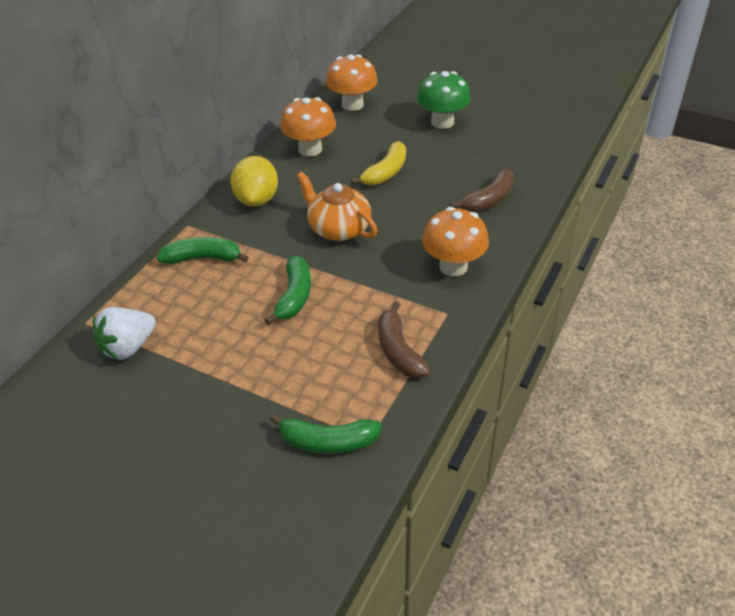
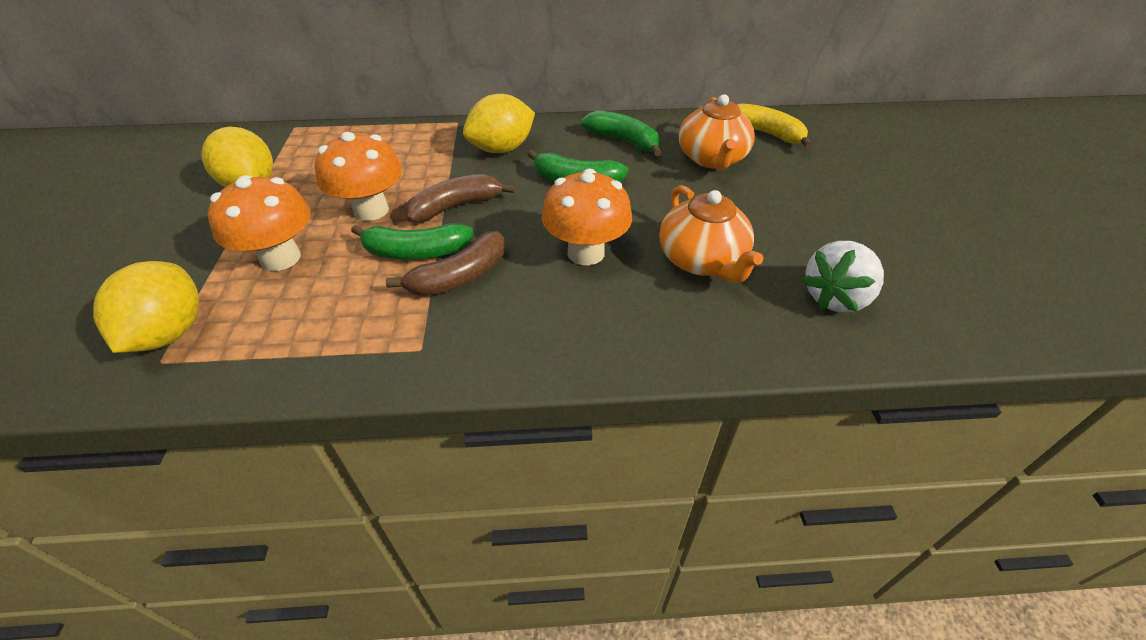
green mushroom: 1 -> 0
orange teapot: 1 -> 2
yellow lemon: 1 -> 3

